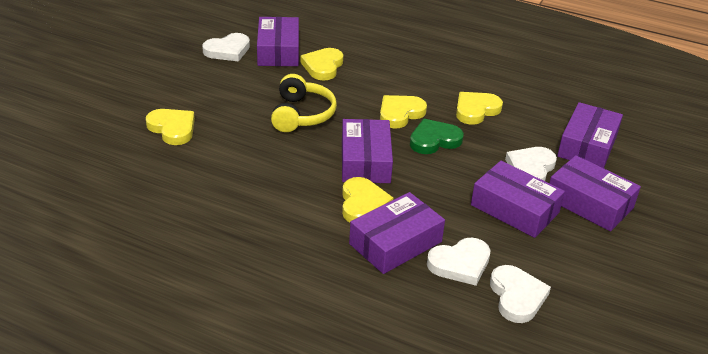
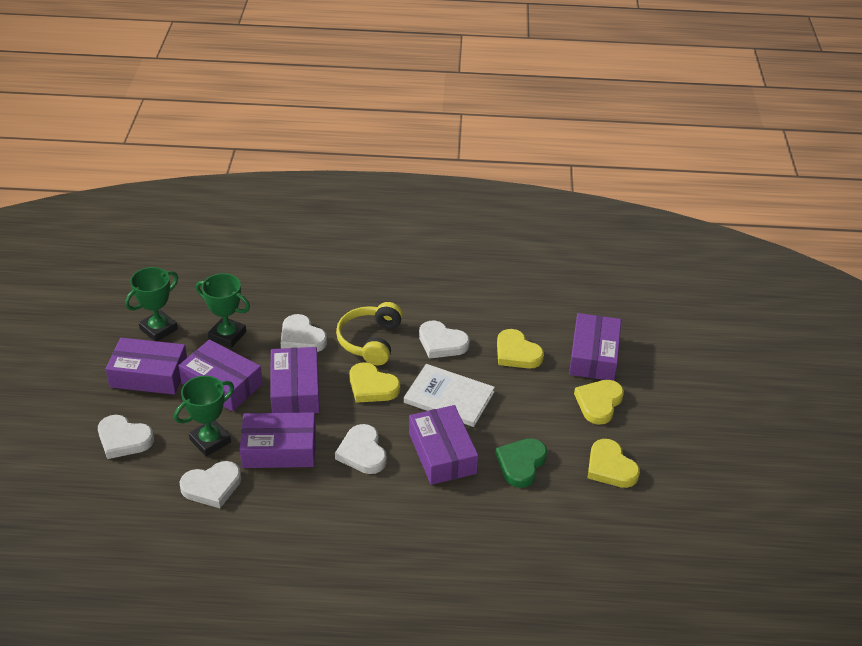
green trophy: 0 -> 3
white book: 0 -> 1
white heart: 4 -> 5
yellow heart: 5 -> 4

